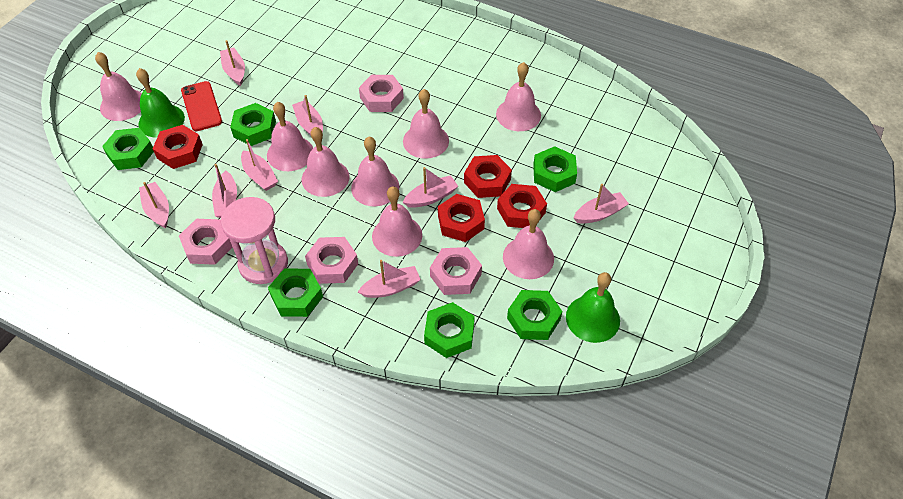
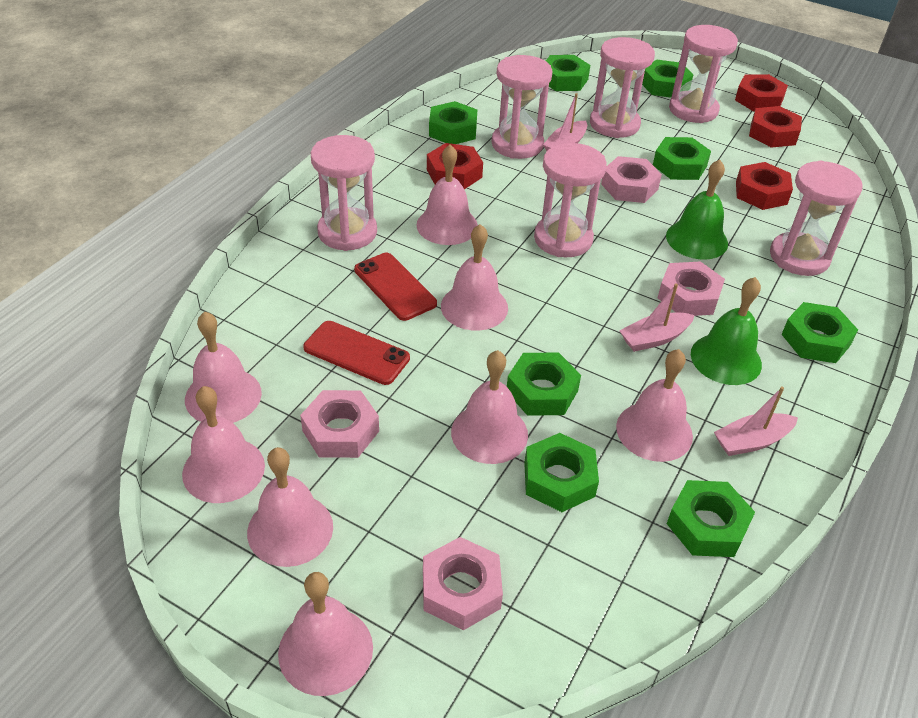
green nut: 6 -> 8
pink boat: 8 -> 3
pink hourglass: 1 -> 6
red phone: 1 -> 2

